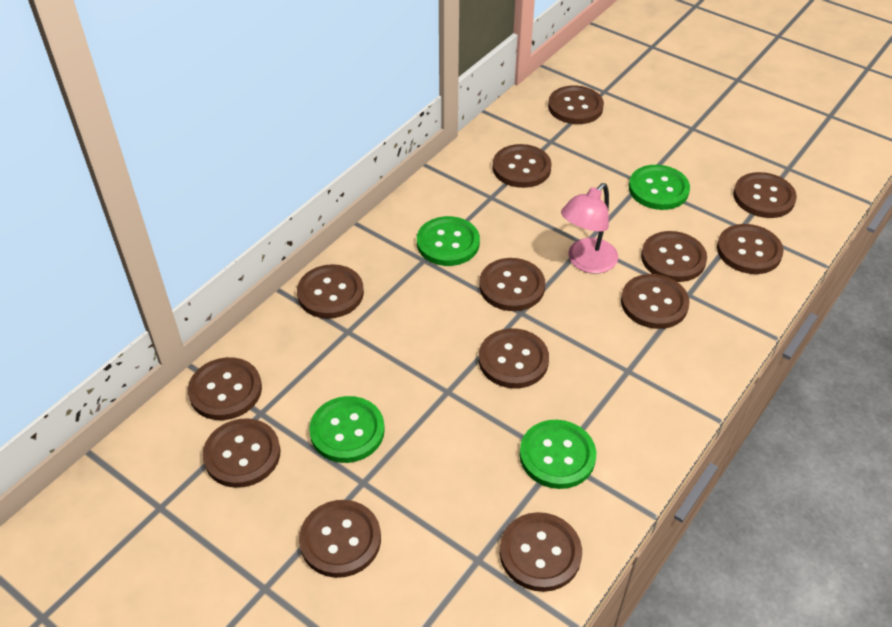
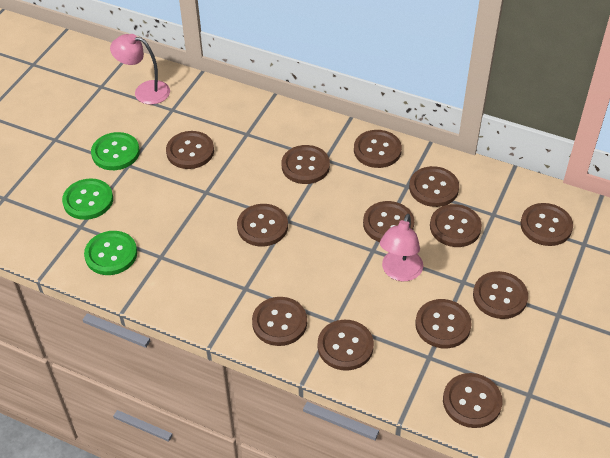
green button: 4 -> 3
pink lamp: 1 -> 2

